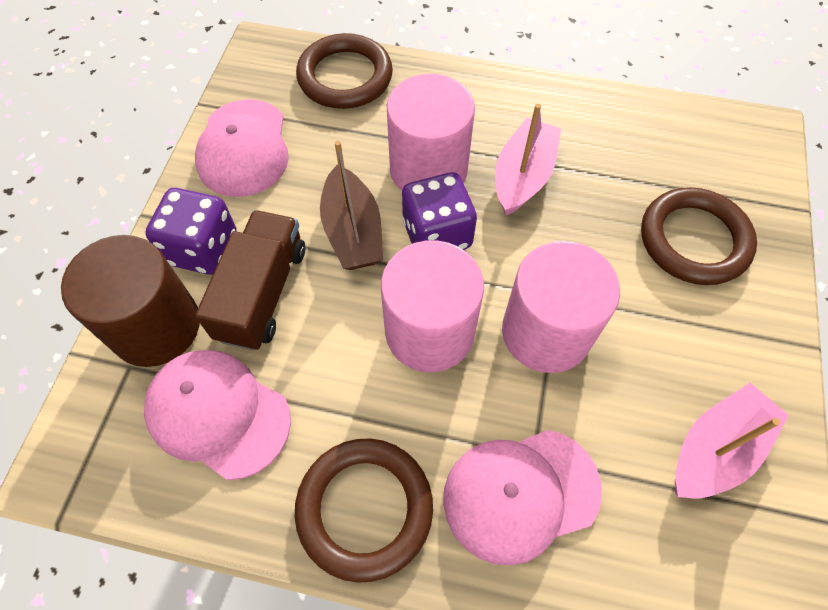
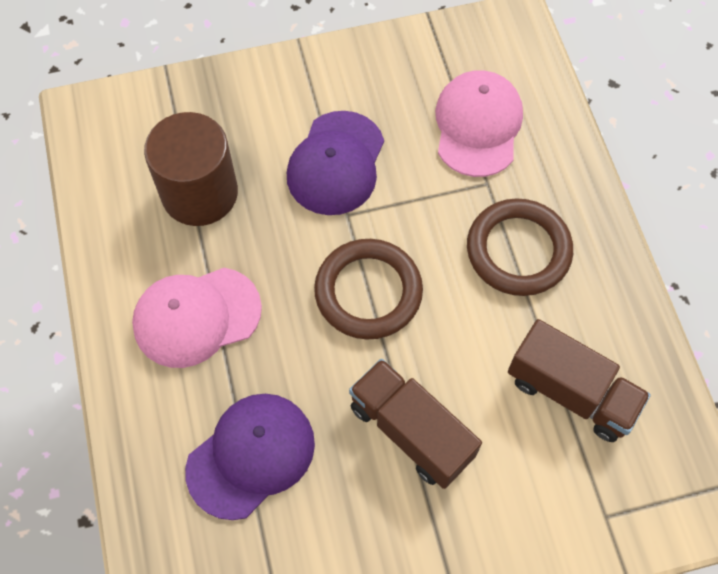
brown boat: 1 -> 0
brown ring: 3 -> 2
brown truck: 1 -> 2
pink boat: 2 -> 0
pink cap: 3 -> 2
pink cylinder: 3 -> 0
purple cap: 0 -> 2
purple dice: 2 -> 0

